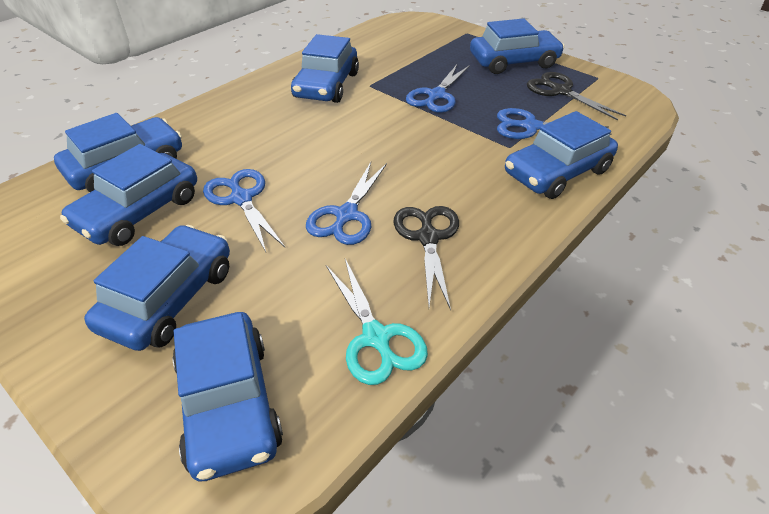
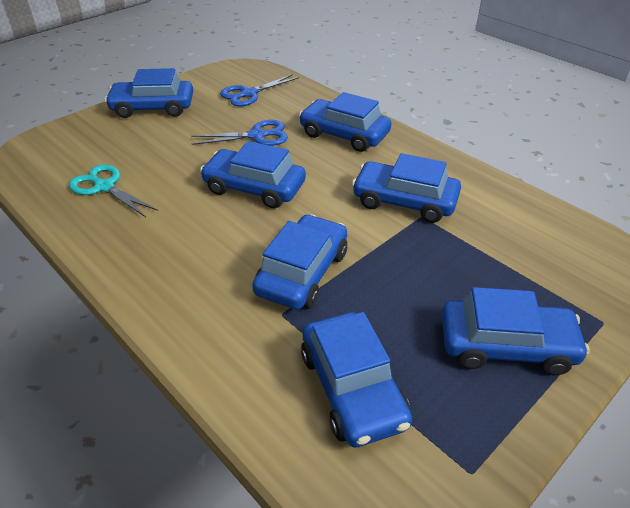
black scissors: 2 -> 0
blue scissors: 4 -> 2

